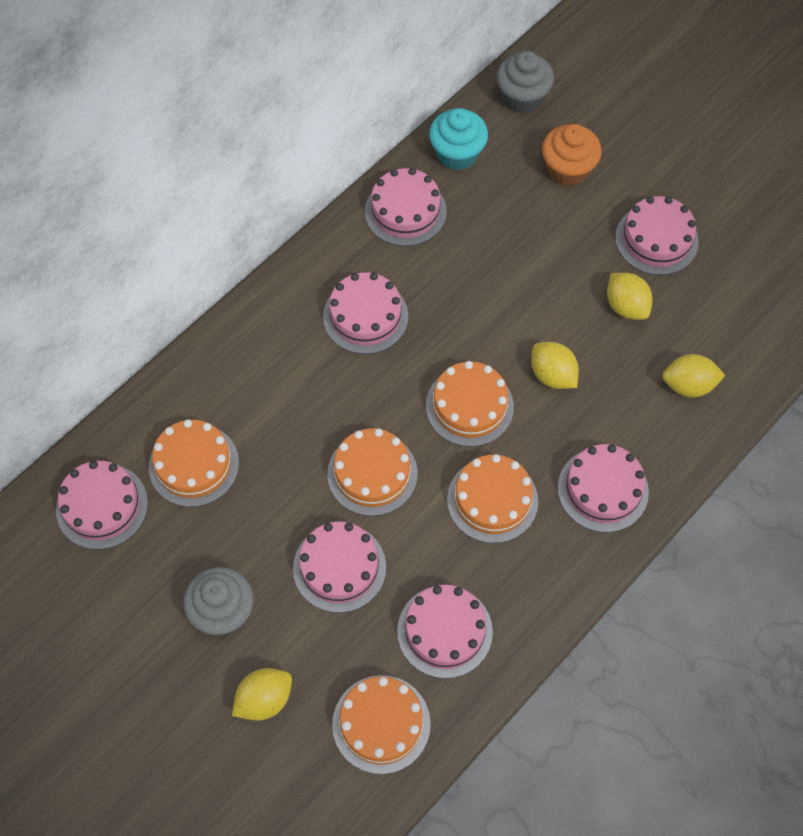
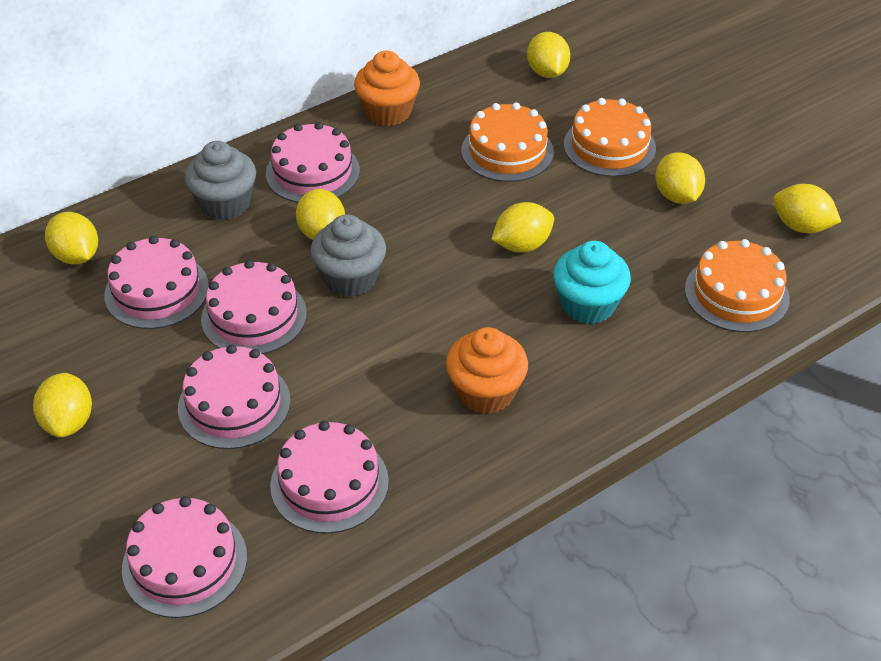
orange cake: 5 -> 3
orange cupcake: 1 -> 2
pink cake: 7 -> 6
yellow lemon: 4 -> 7

